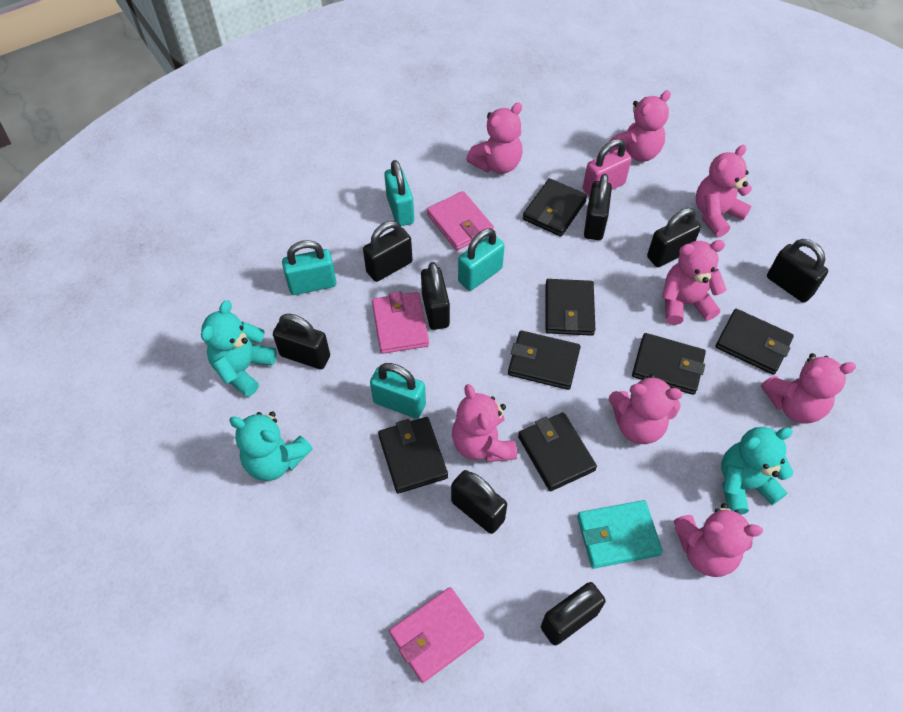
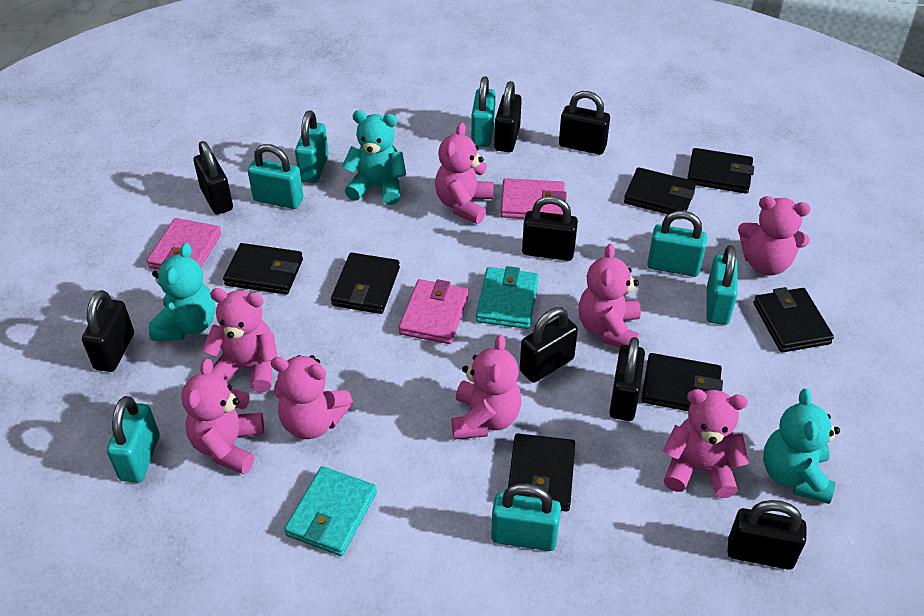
pink padlock: 1 -> 0
turquoise padlock: 4 -> 7
turquoise wallet: 1 -> 2

